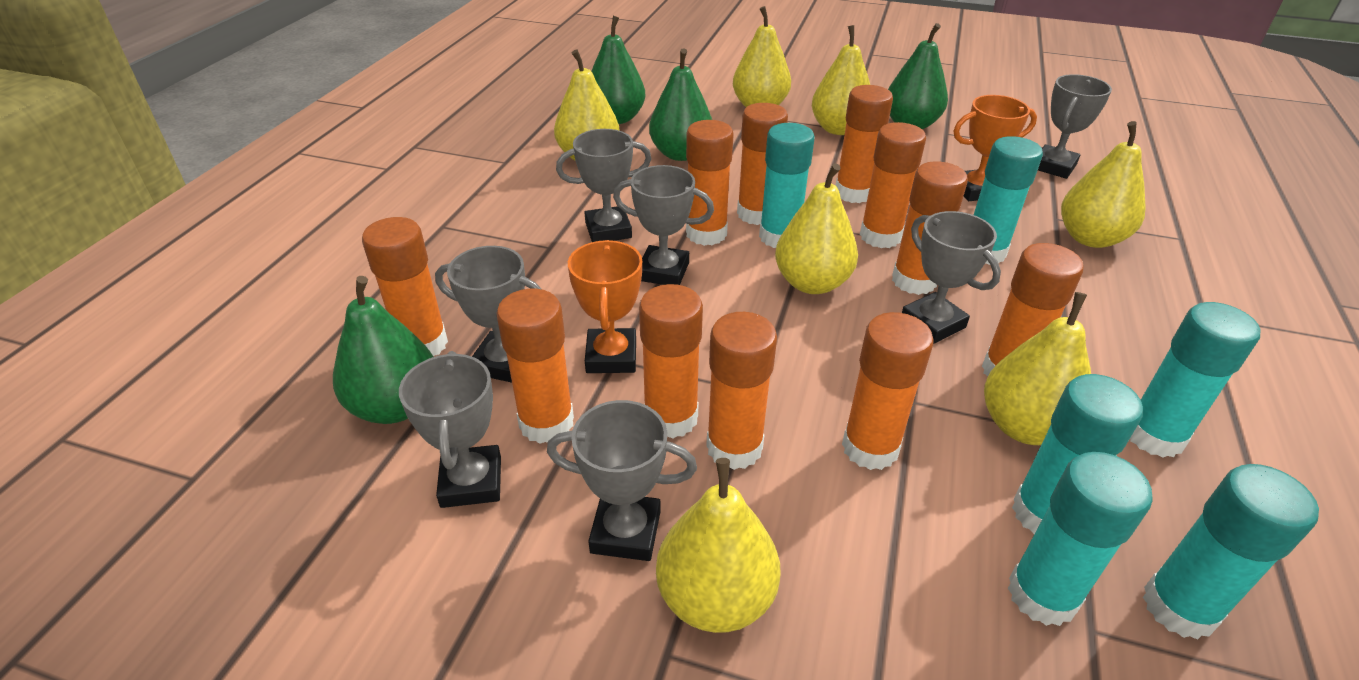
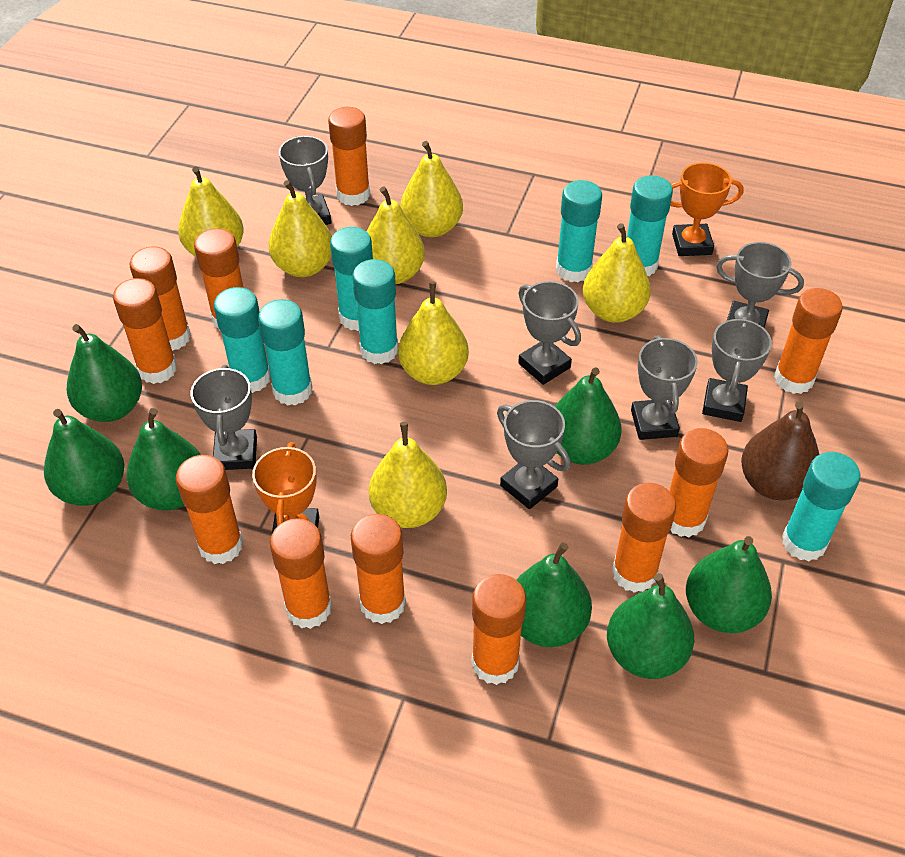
brown pear: 0 -> 1
green pear: 4 -> 7
turquoise glue stick: 6 -> 7

